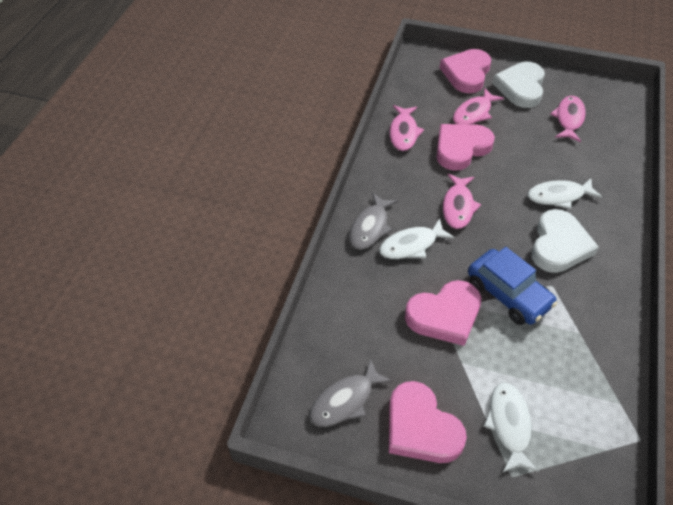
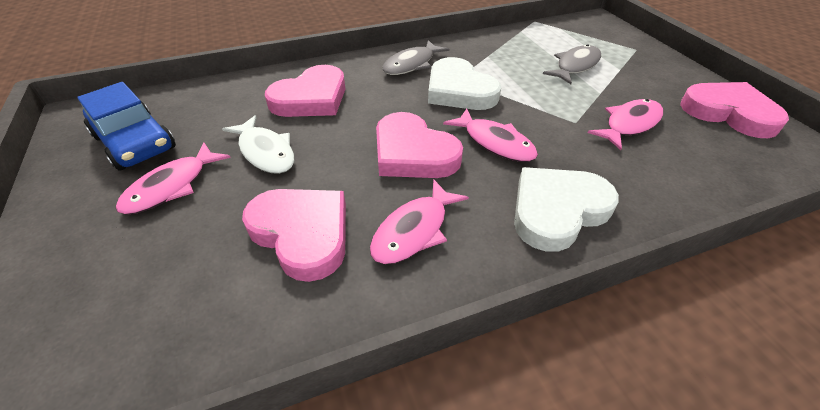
white fish: 3 -> 1

